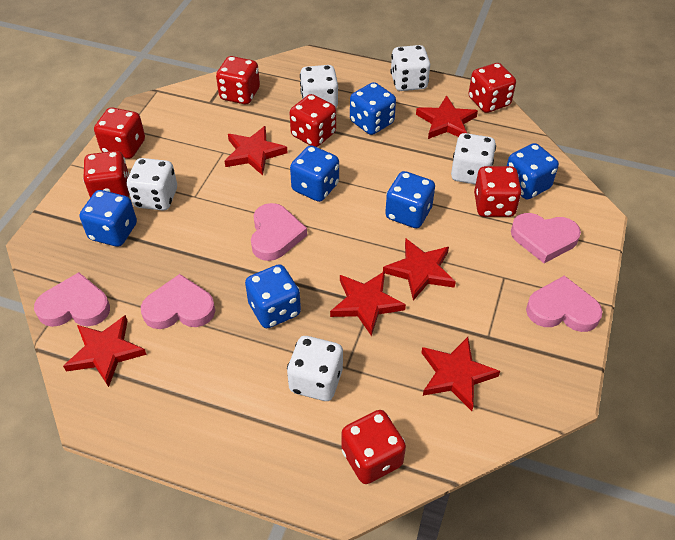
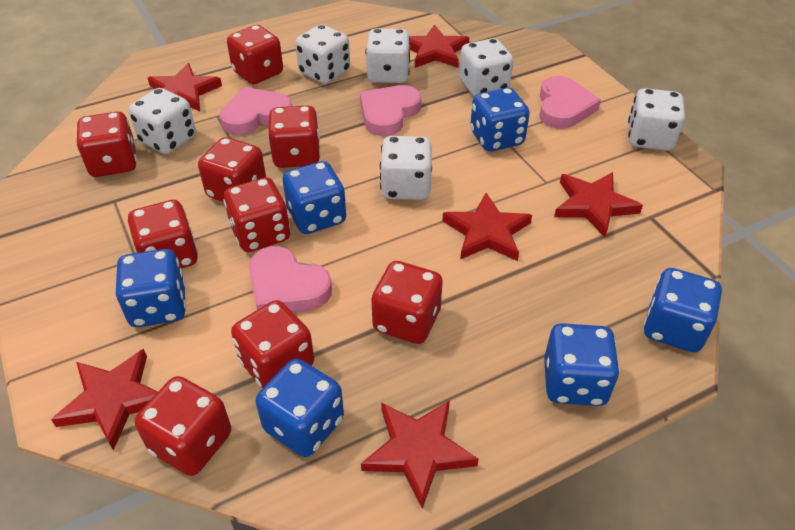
pink heart: 5 -> 4
red dice: 7 -> 9
white dice: 5 -> 6

